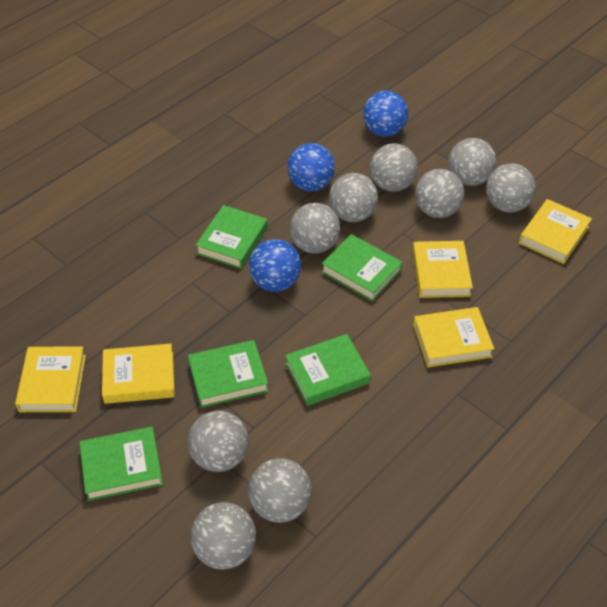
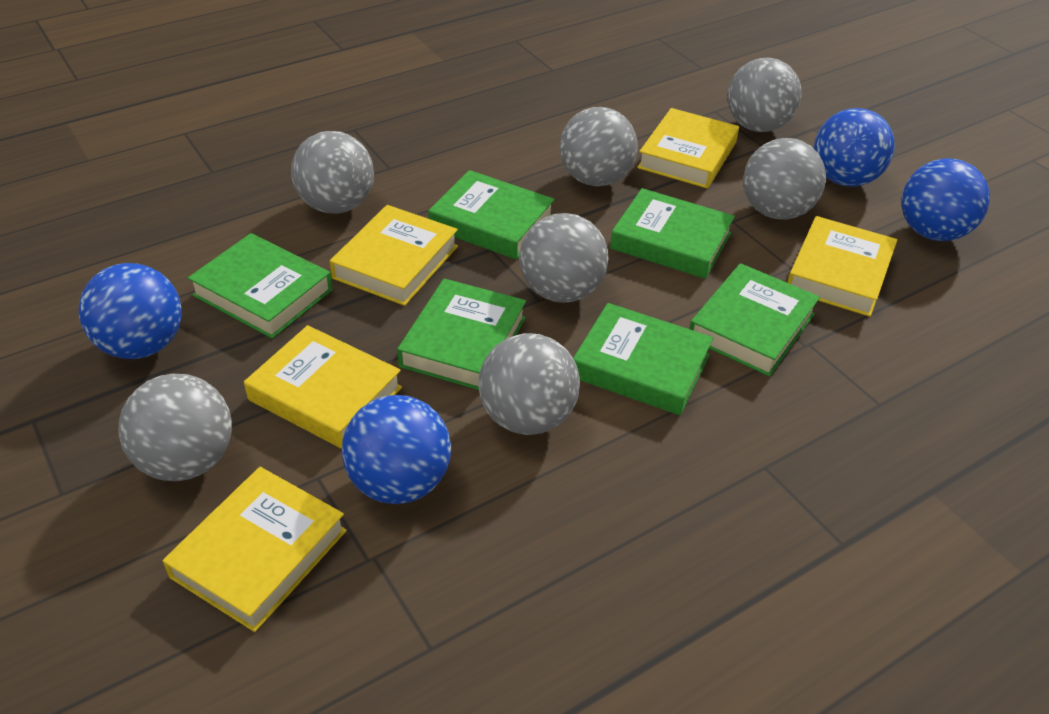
blue ball: 3 -> 4
green book: 5 -> 6
grey ball: 9 -> 7

